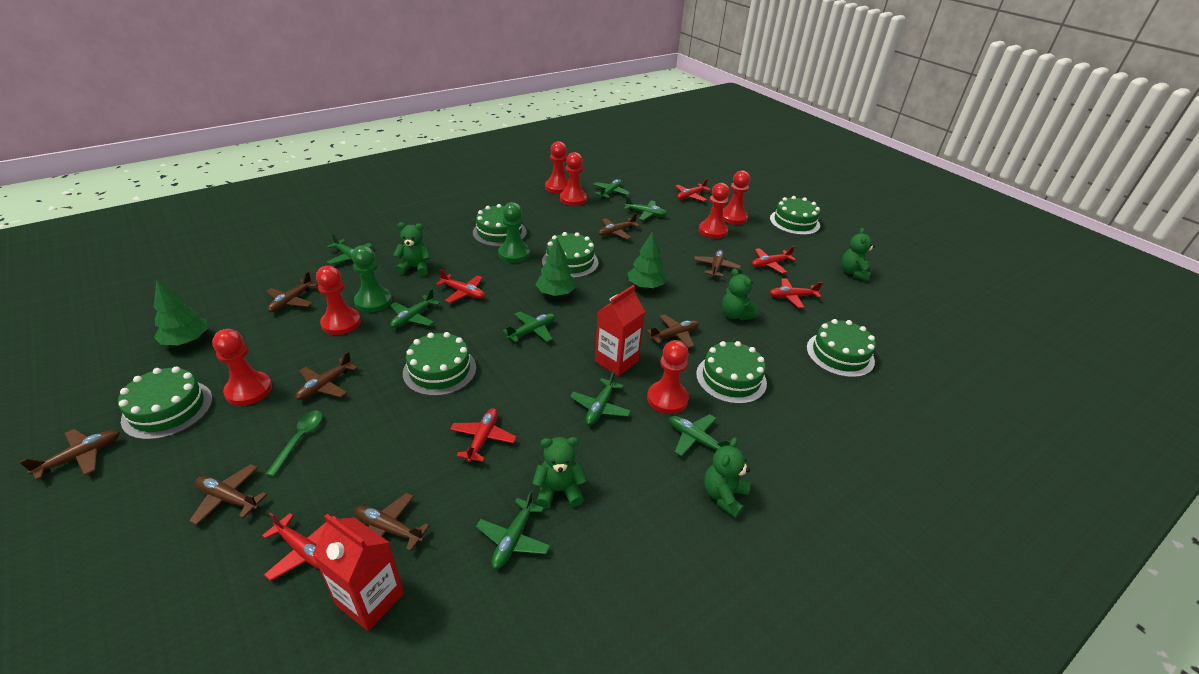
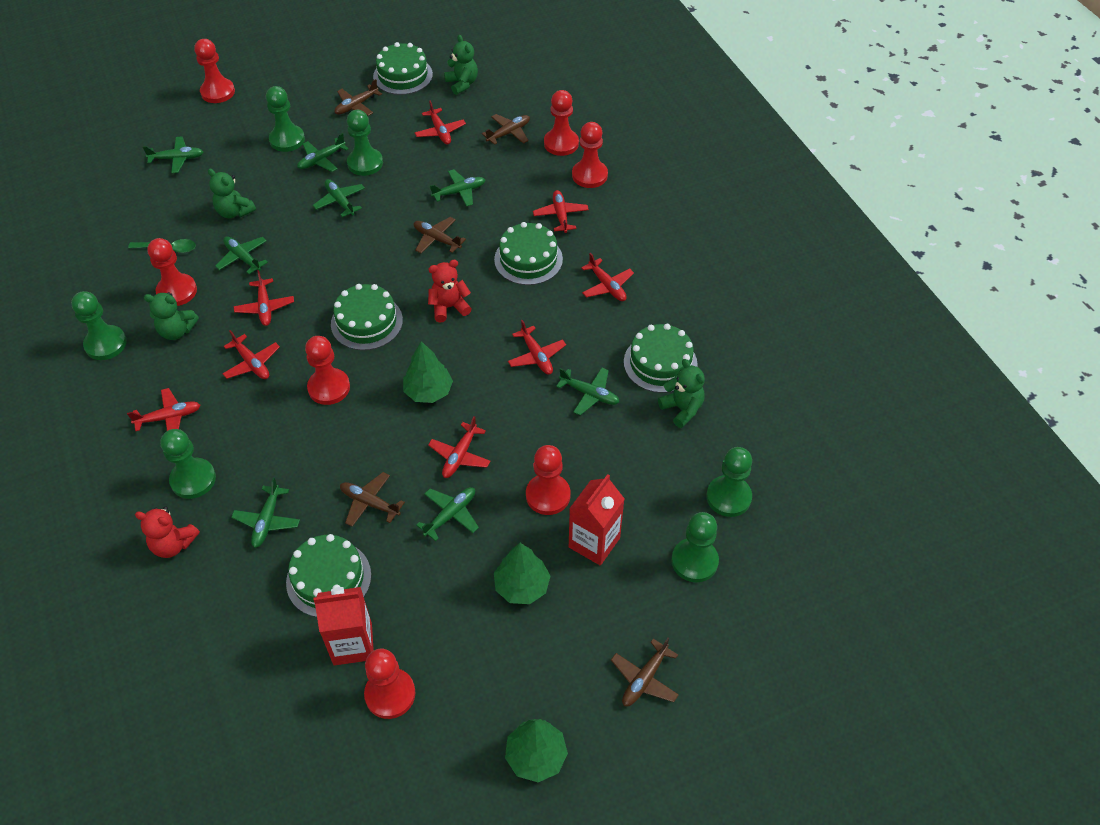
brown plane: 8 -> 5
green cake: 7 -> 5
green pawn: 2 -> 6
green teddy bear: 5 -> 4
red plane: 6 -> 8
red teddy bear: 0 -> 2

